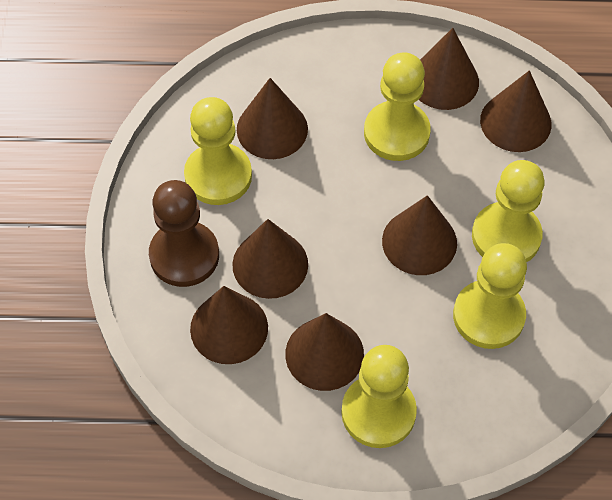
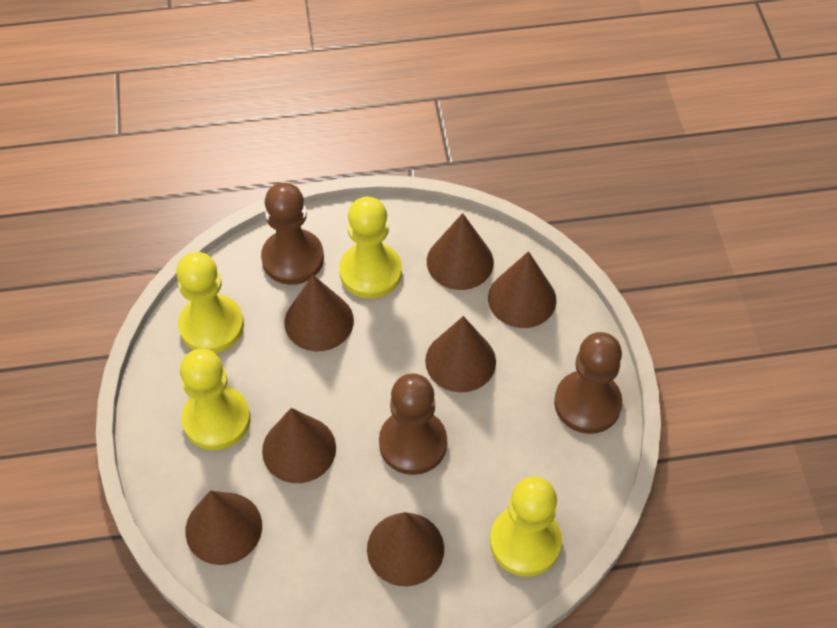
brown pawn: 1 -> 3
yellow pawn: 5 -> 4

